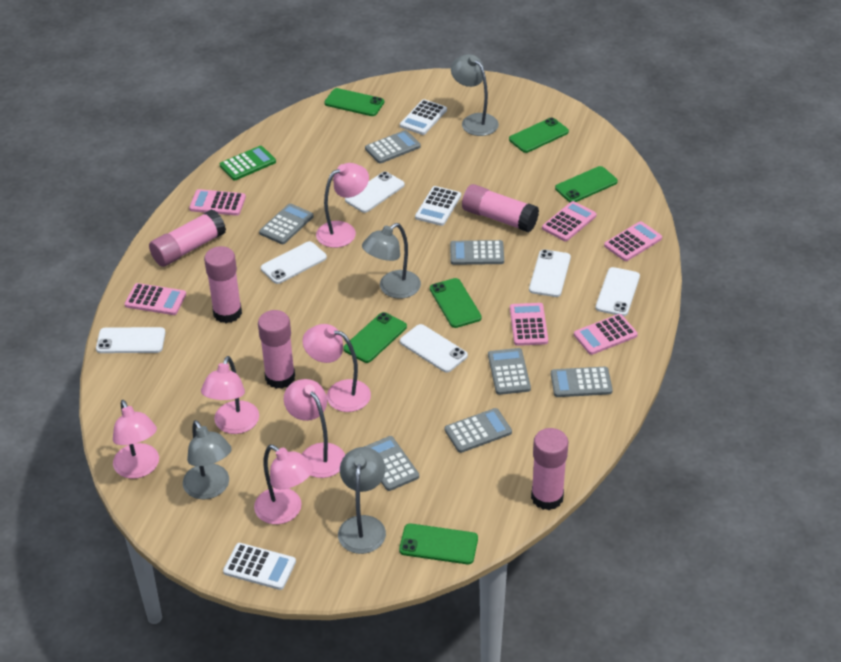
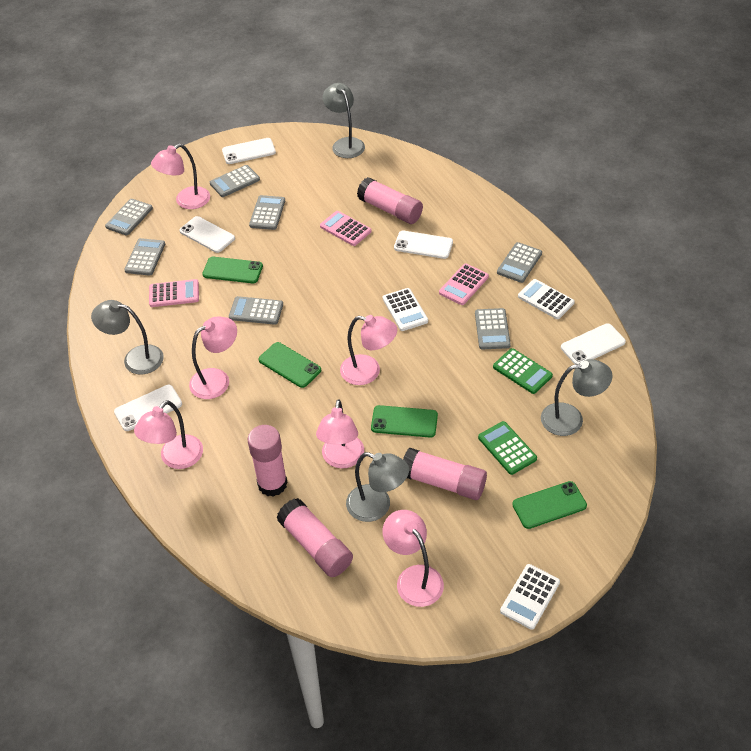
green calculator: 1 -> 2
green phone: 6 -> 4
pink calculator: 6 -> 3
pink glue stick: 5 -> 4
white phone: 6 -> 5

